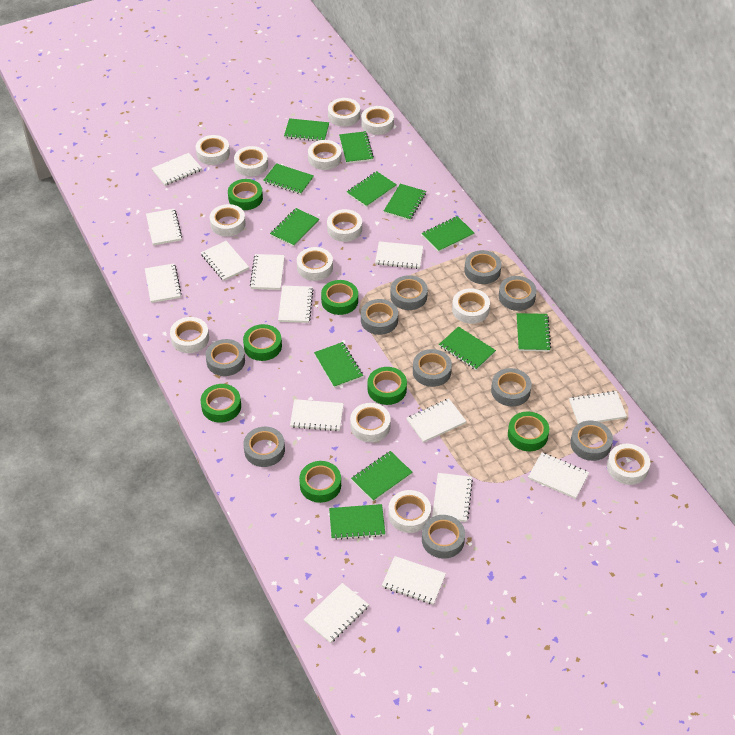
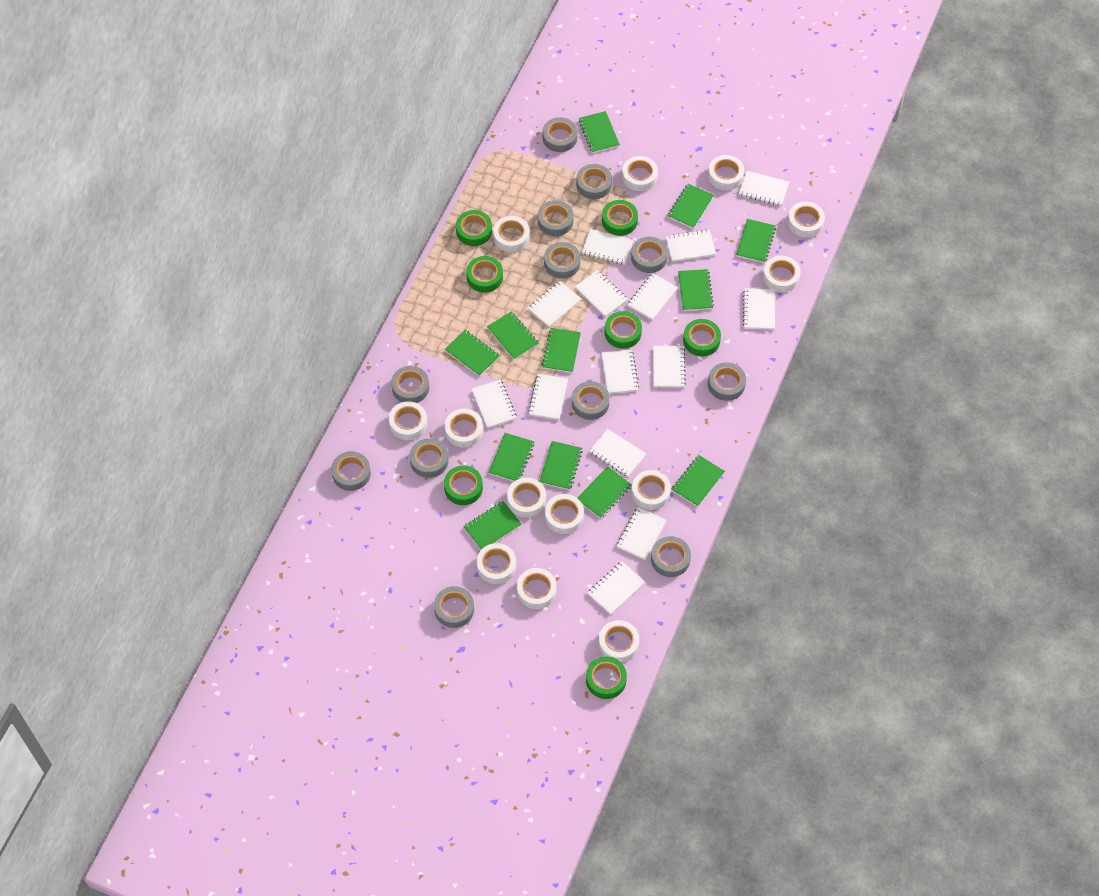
grey tape: 10 -> 12

